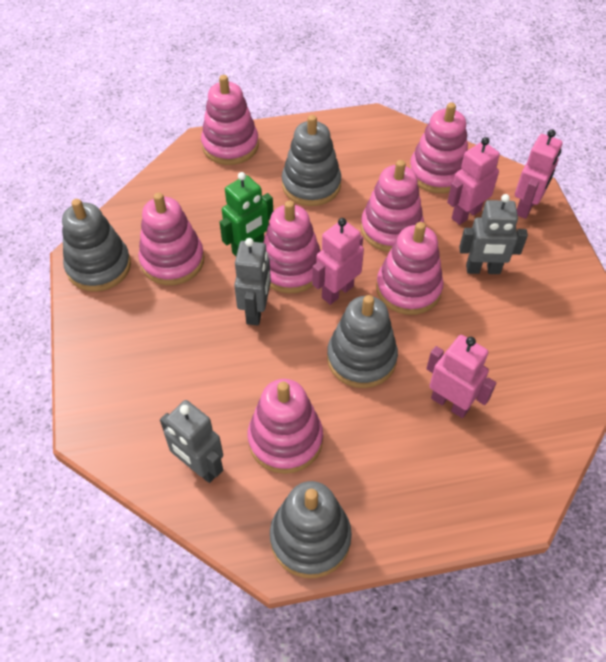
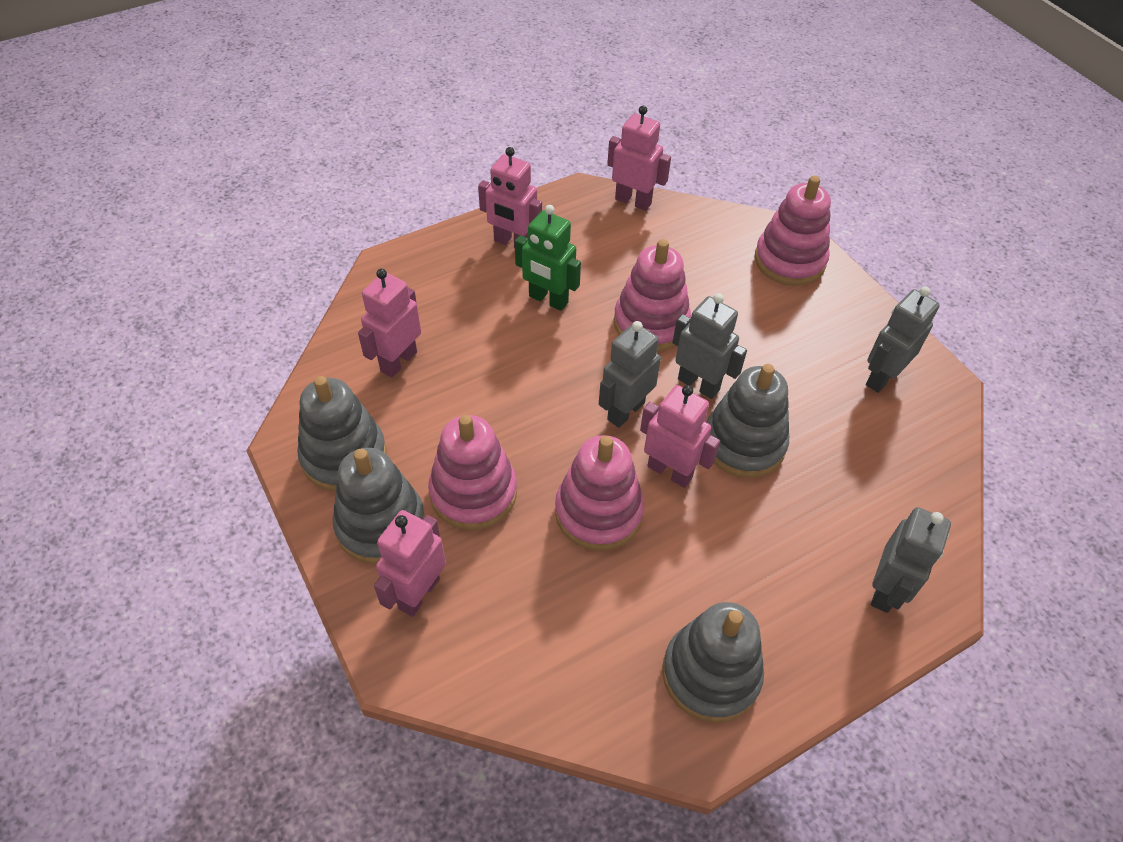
grey robot: 3 -> 4
pink robot: 4 -> 5
pink stacking toy: 7 -> 4

